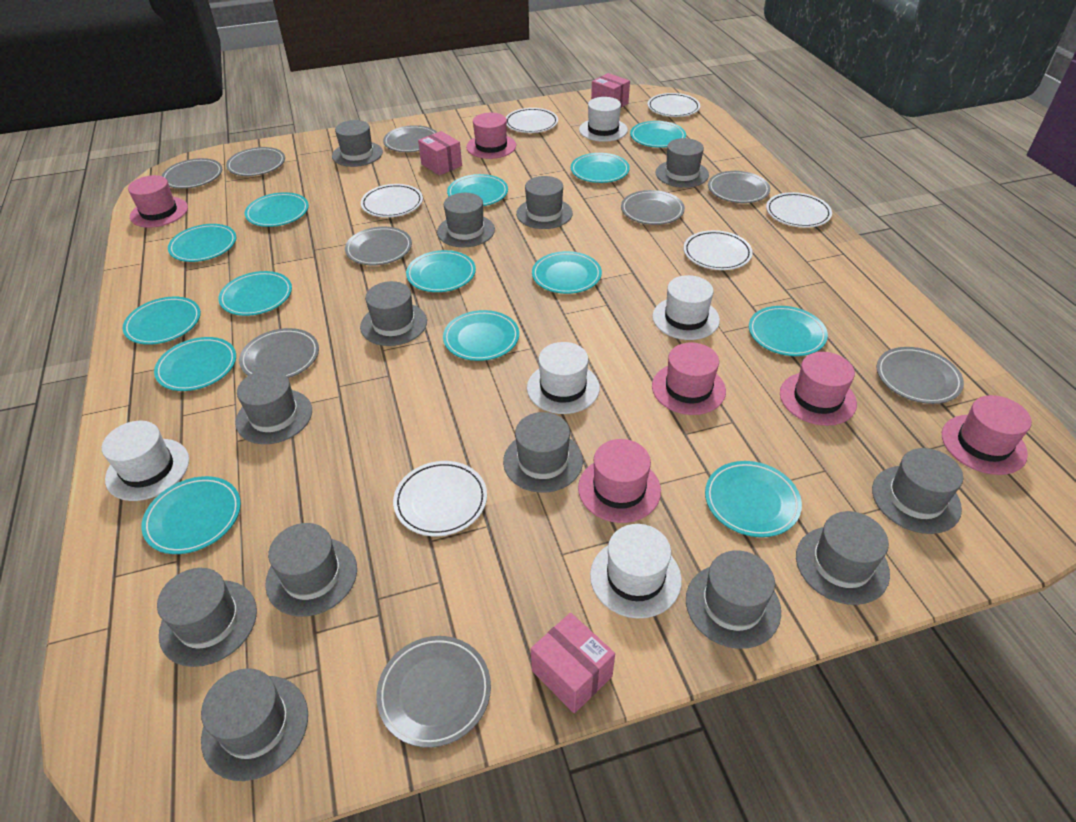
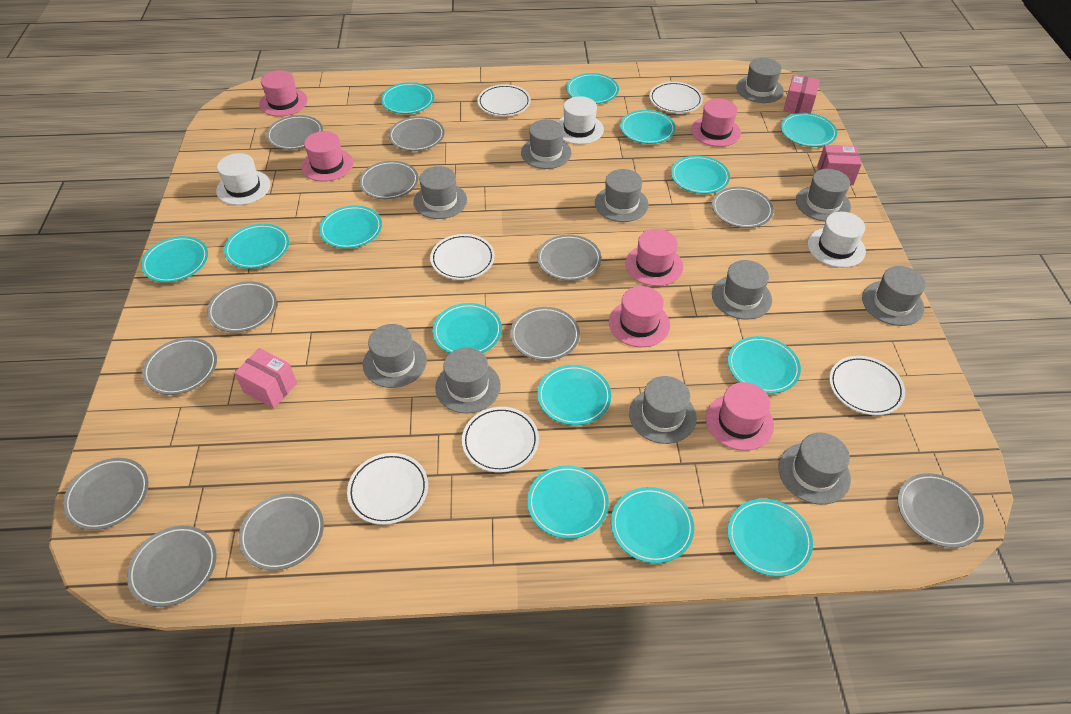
grey hat: 13 -> 11
grey plate: 9 -> 12
white hat: 5 -> 3

